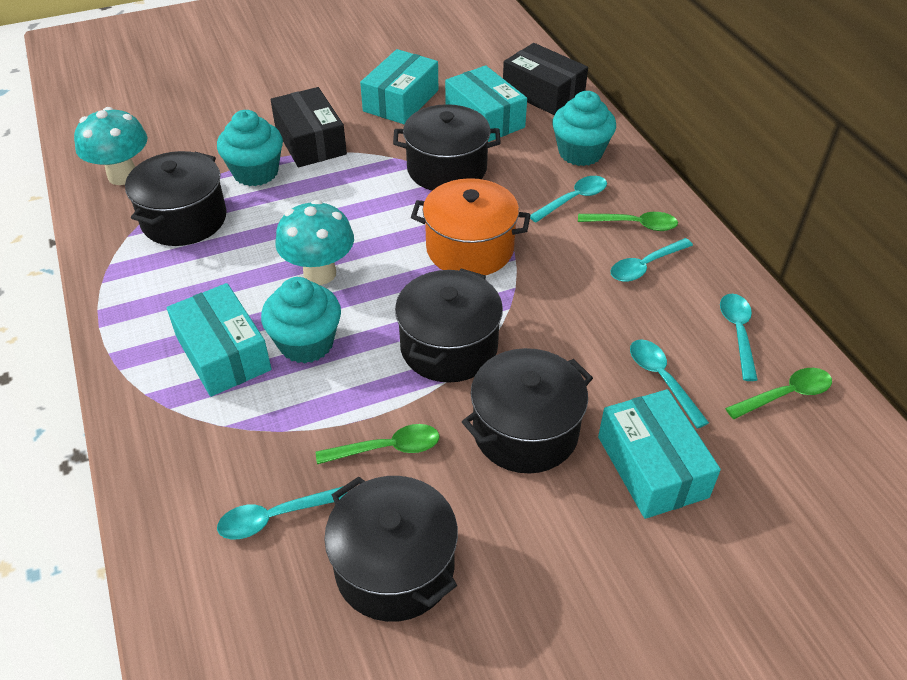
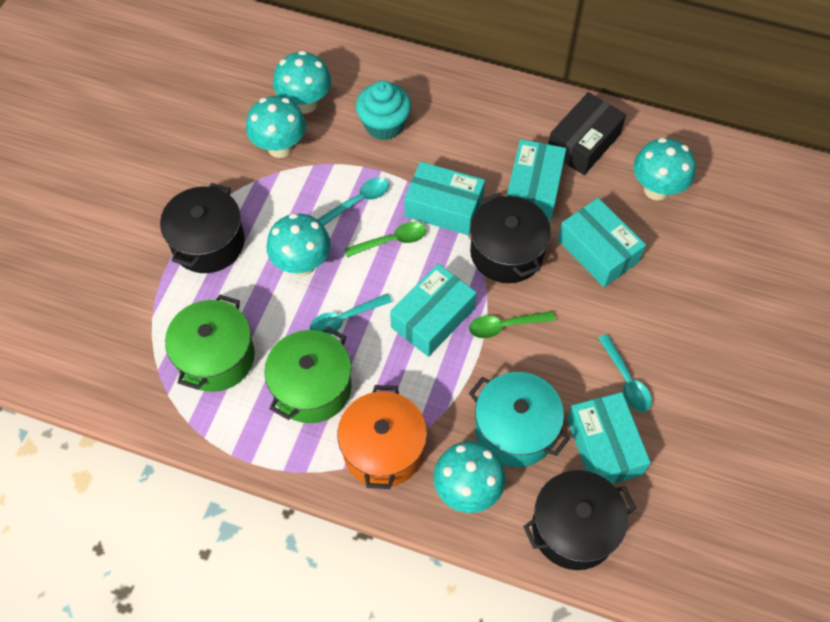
black box: 2 -> 1
black pot: 5 -> 3
green pot: 0 -> 2
green spoon: 3 -> 2
turquoise box: 4 -> 5
turquoise cupcake: 3 -> 1
turquoise mushroom: 2 -> 5
turquoise pot: 0 -> 1
turquoise spoon: 5 -> 3

